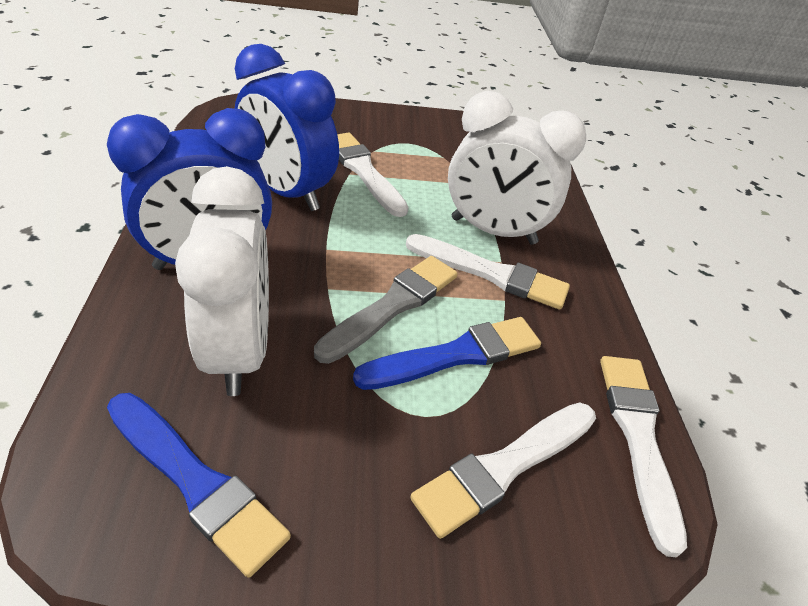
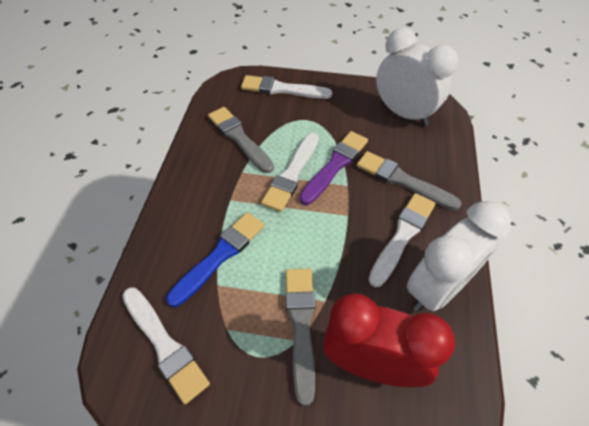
blue brush: 2 -> 1
blue clock: 2 -> 0
grey brush: 1 -> 3
purple brush: 0 -> 1
red clock: 0 -> 1

